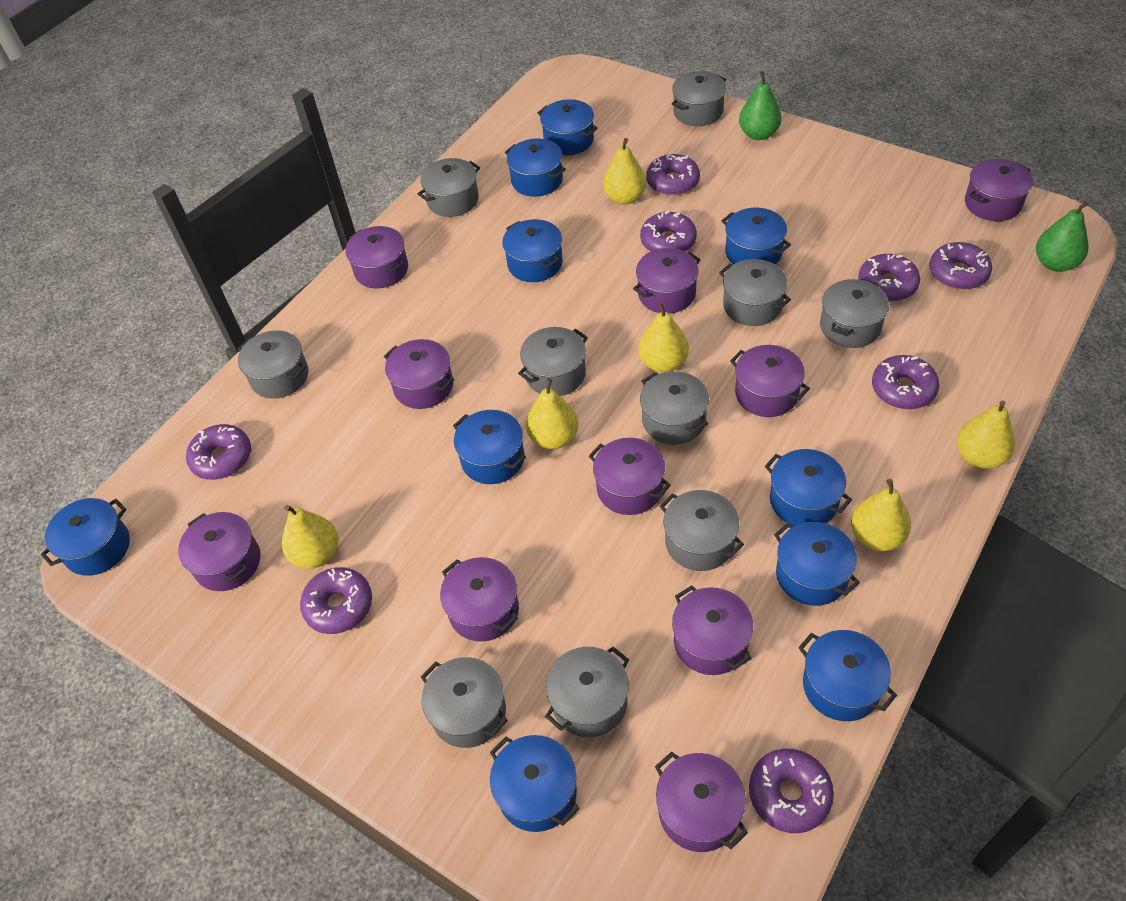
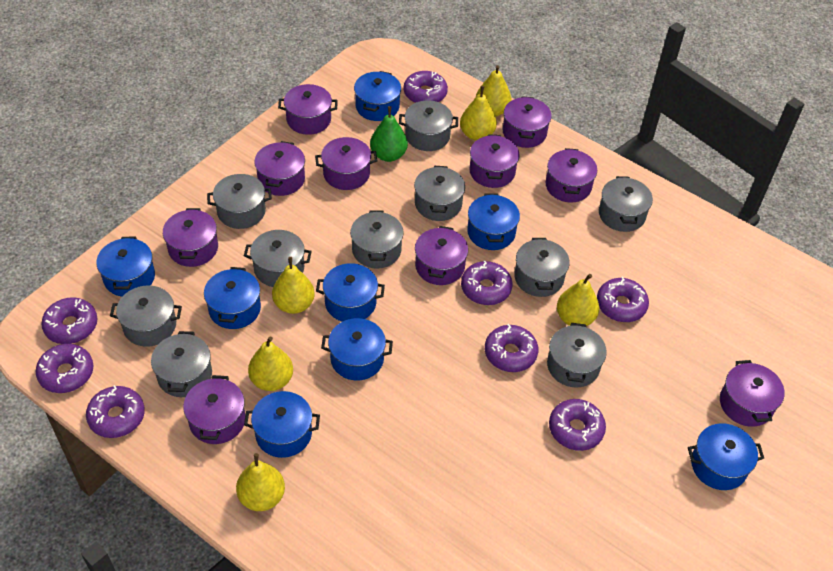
blue pot: 10 -> 8
green pear: 2 -> 1

